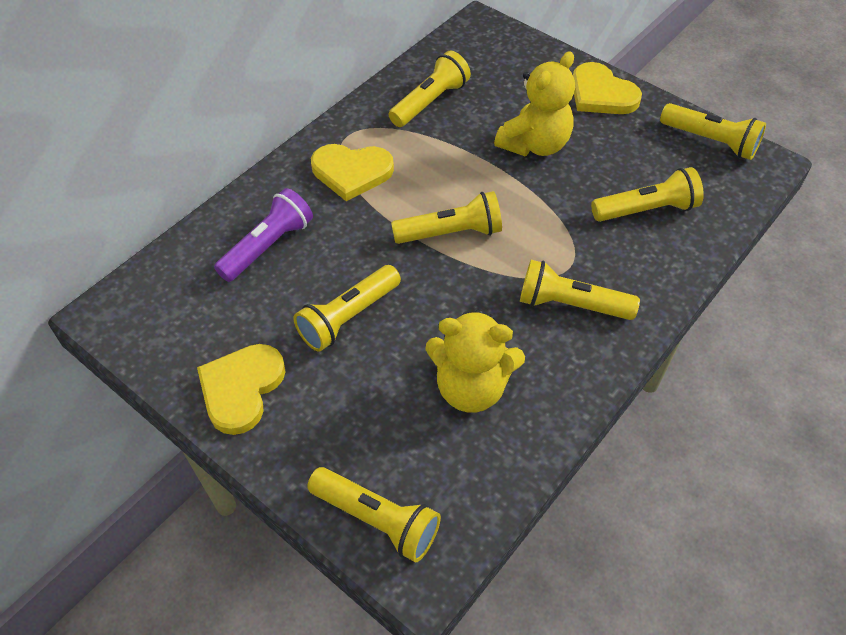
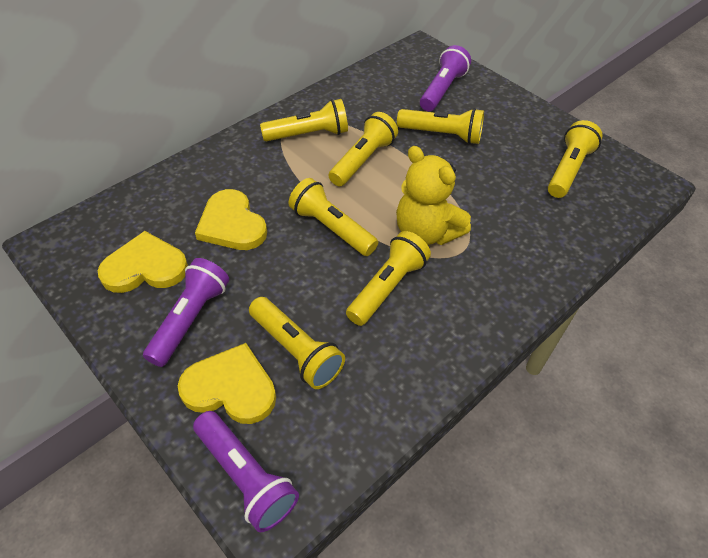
purple flashlight: 1 -> 3
yellow teddy bear: 2 -> 1

